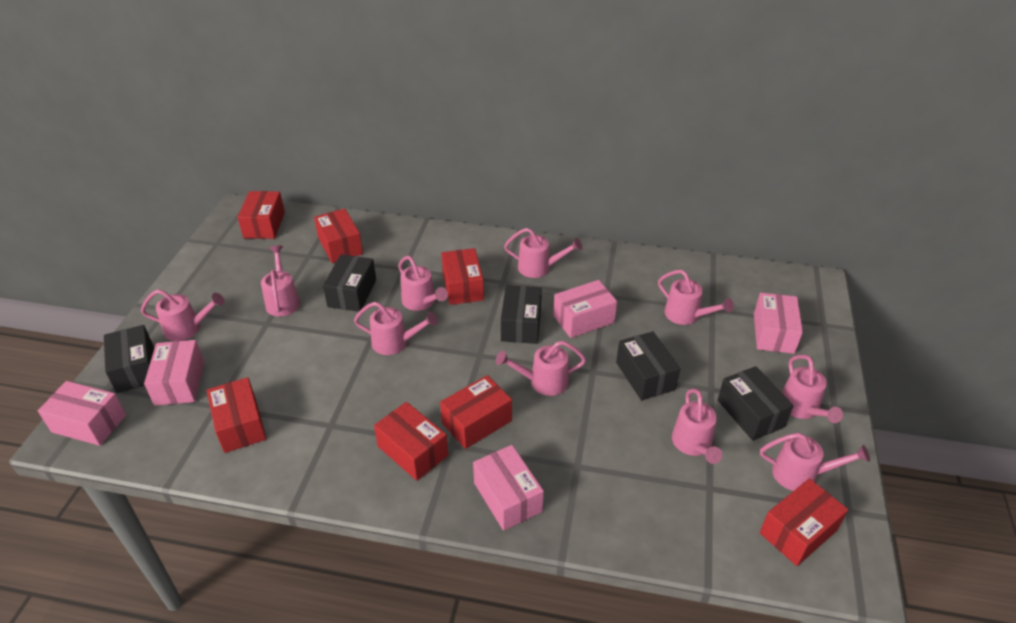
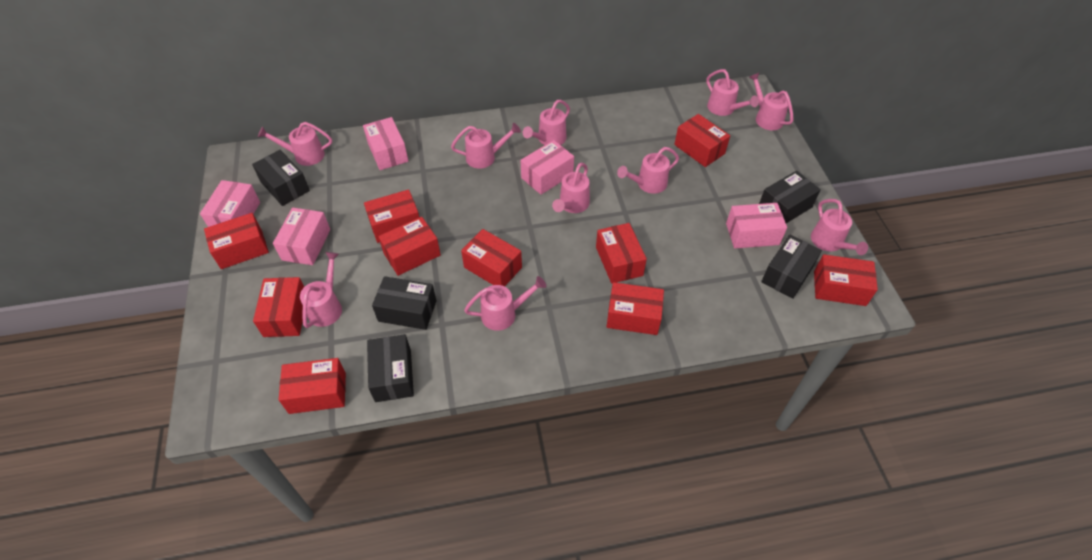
red box: 7 -> 10

